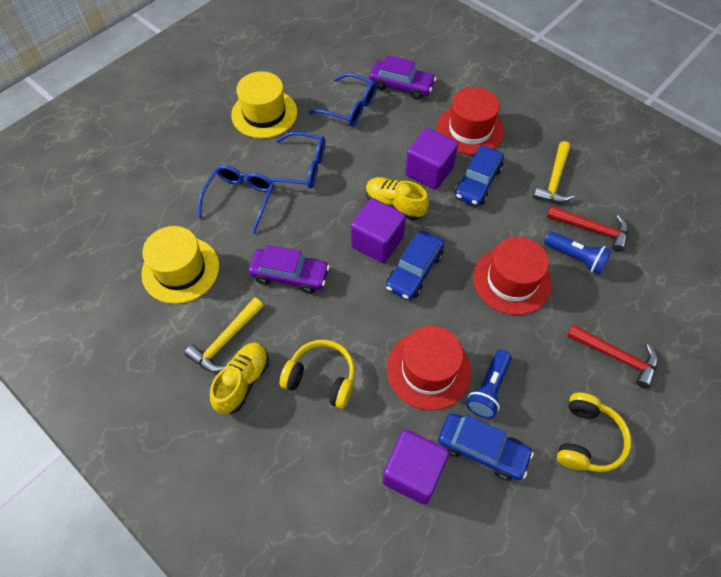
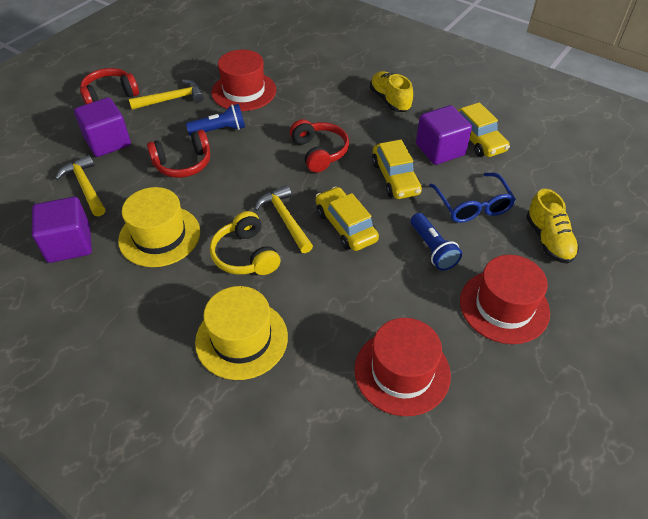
blue car: 3 -> 0
blue glasses: 3 -> 1
purple car: 2 -> 0
red hammer: 2 -> 0
red headphones: 0 -> 3
yellow car: 0 -> 3
yellow hammer: 2 -> 3
yellow headphones: 2 -> 1

